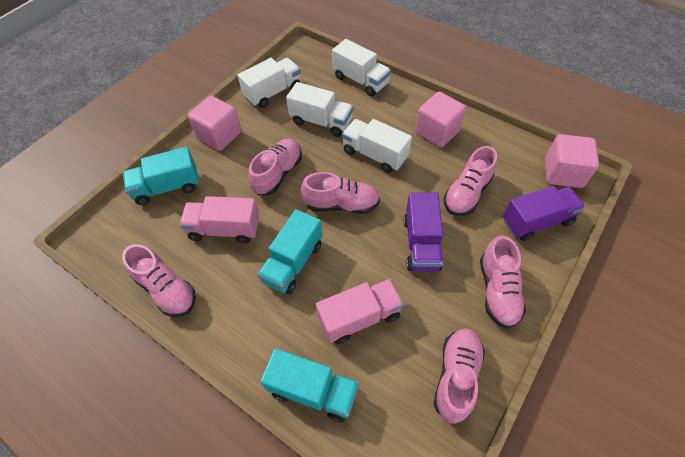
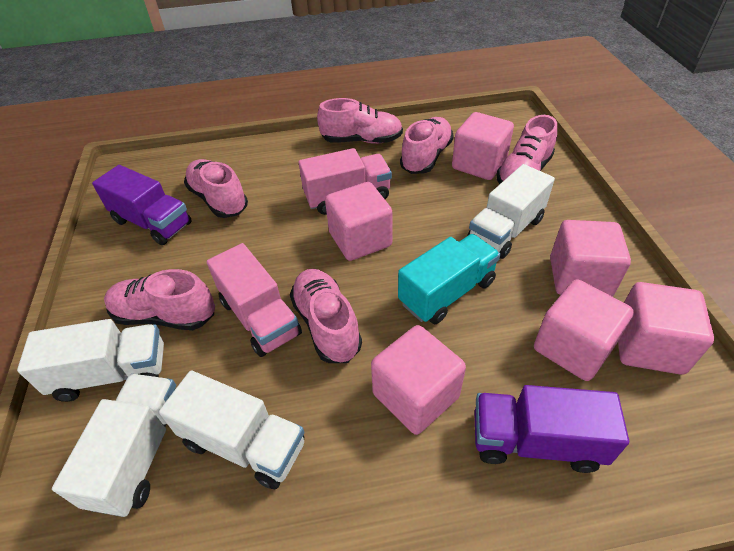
pink cube: 3 -> 6
turquoise truck: 3 -> 1

